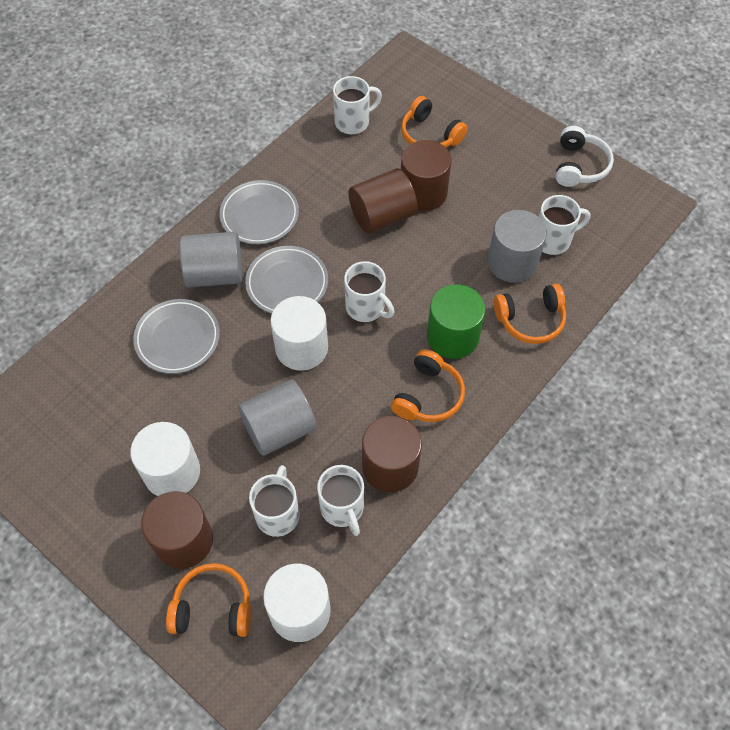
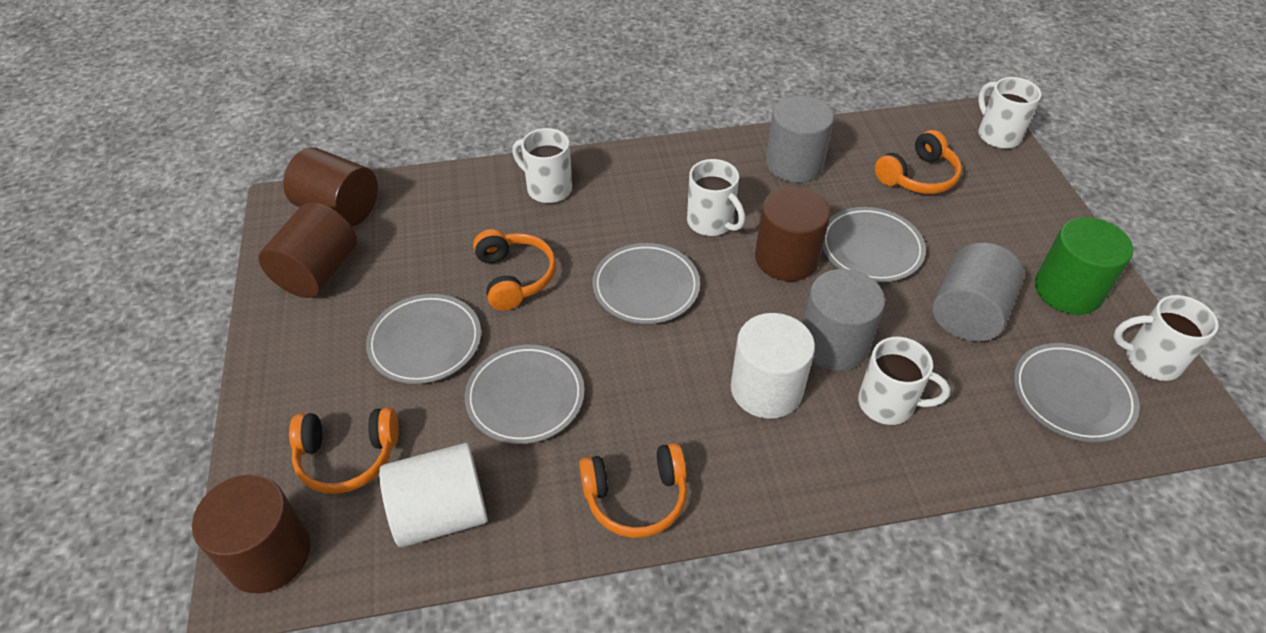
grey plate: 3 -> 5
white cylinder: 3 -> 2
white headphones: 1 -> 0

